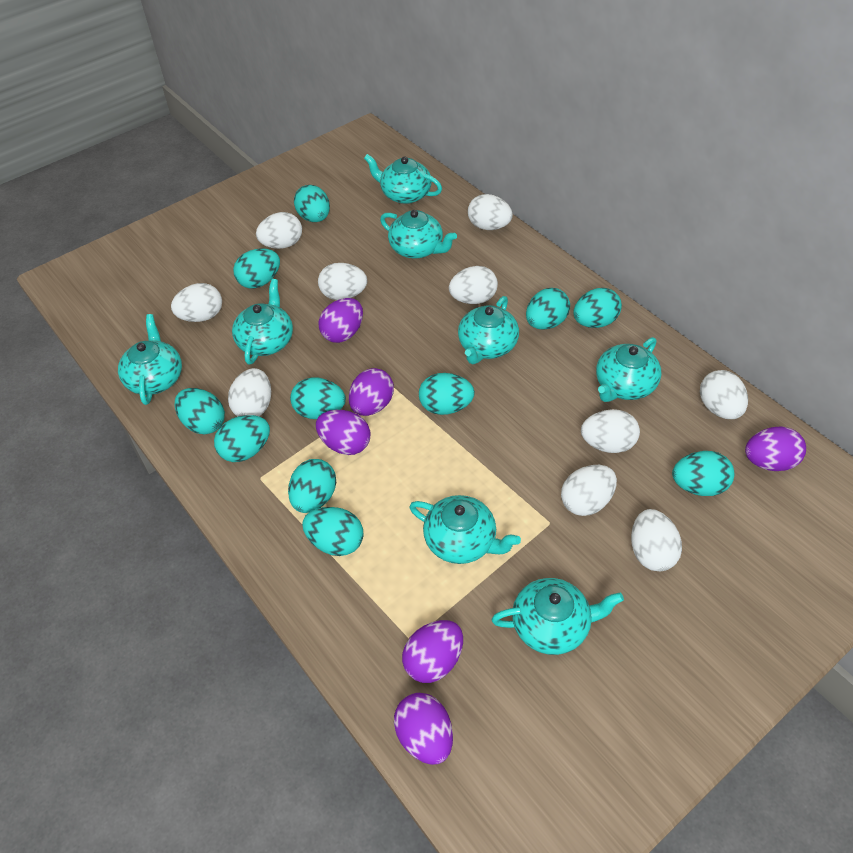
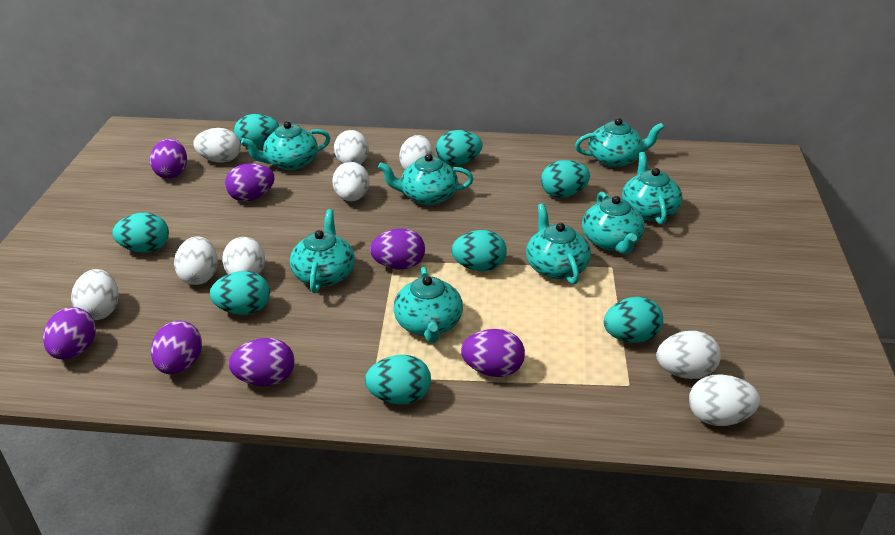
purple egg: 6 -> 7
turquoise egg: 11 -> 8
white egg: 10 -> 9

